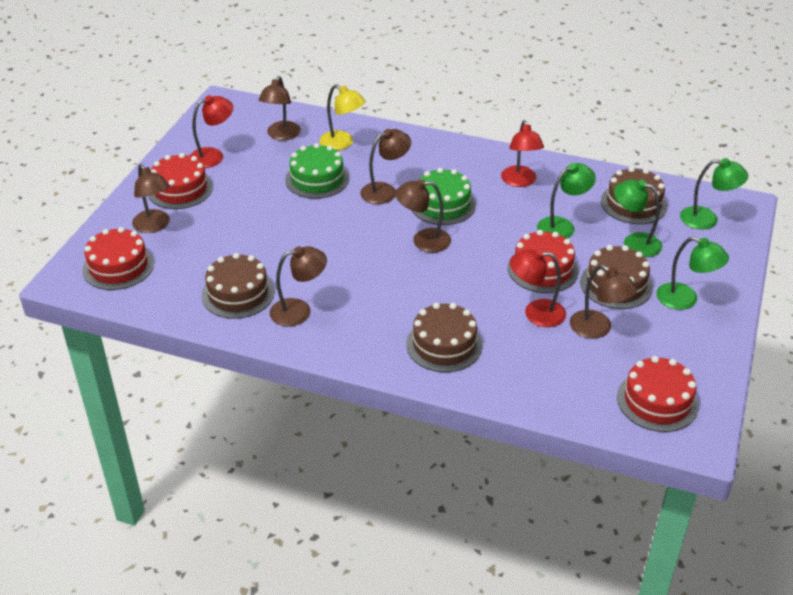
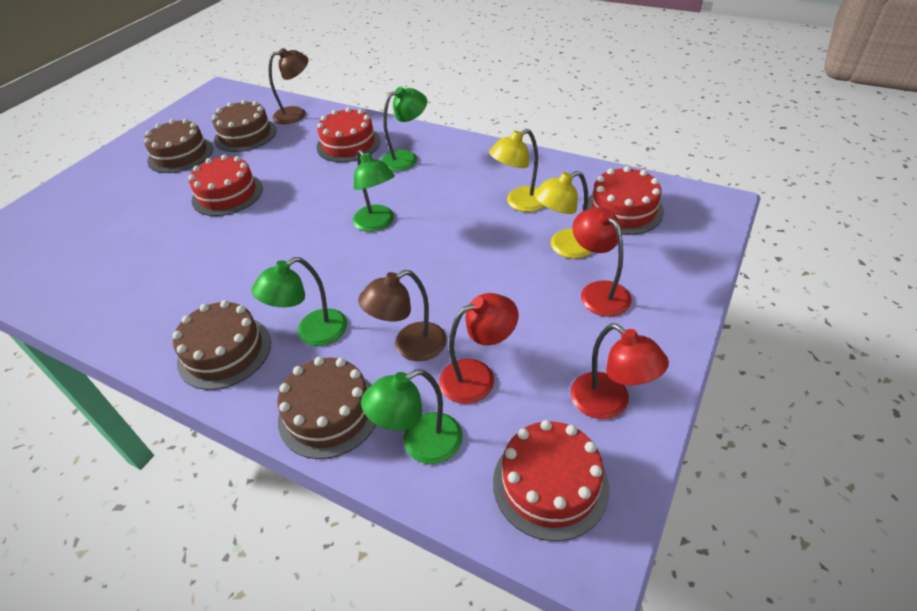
brown lamp: 6 -> 2
green cake: 2 -> 0
yellow lamp: 1 -> 2

